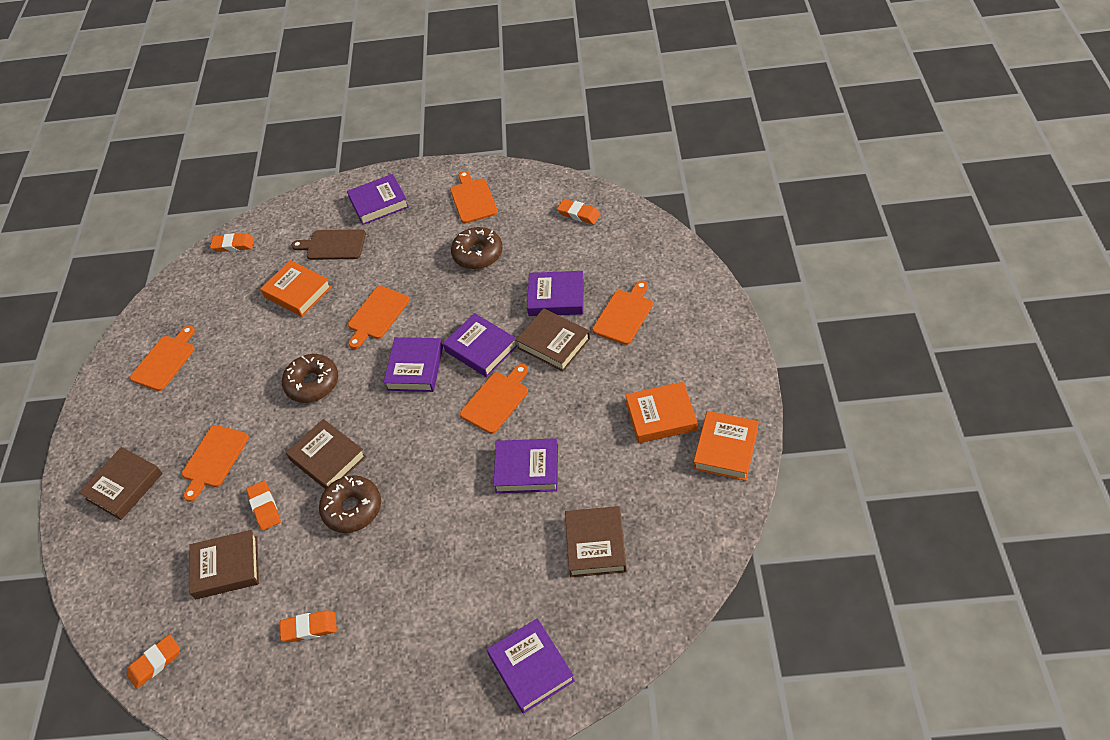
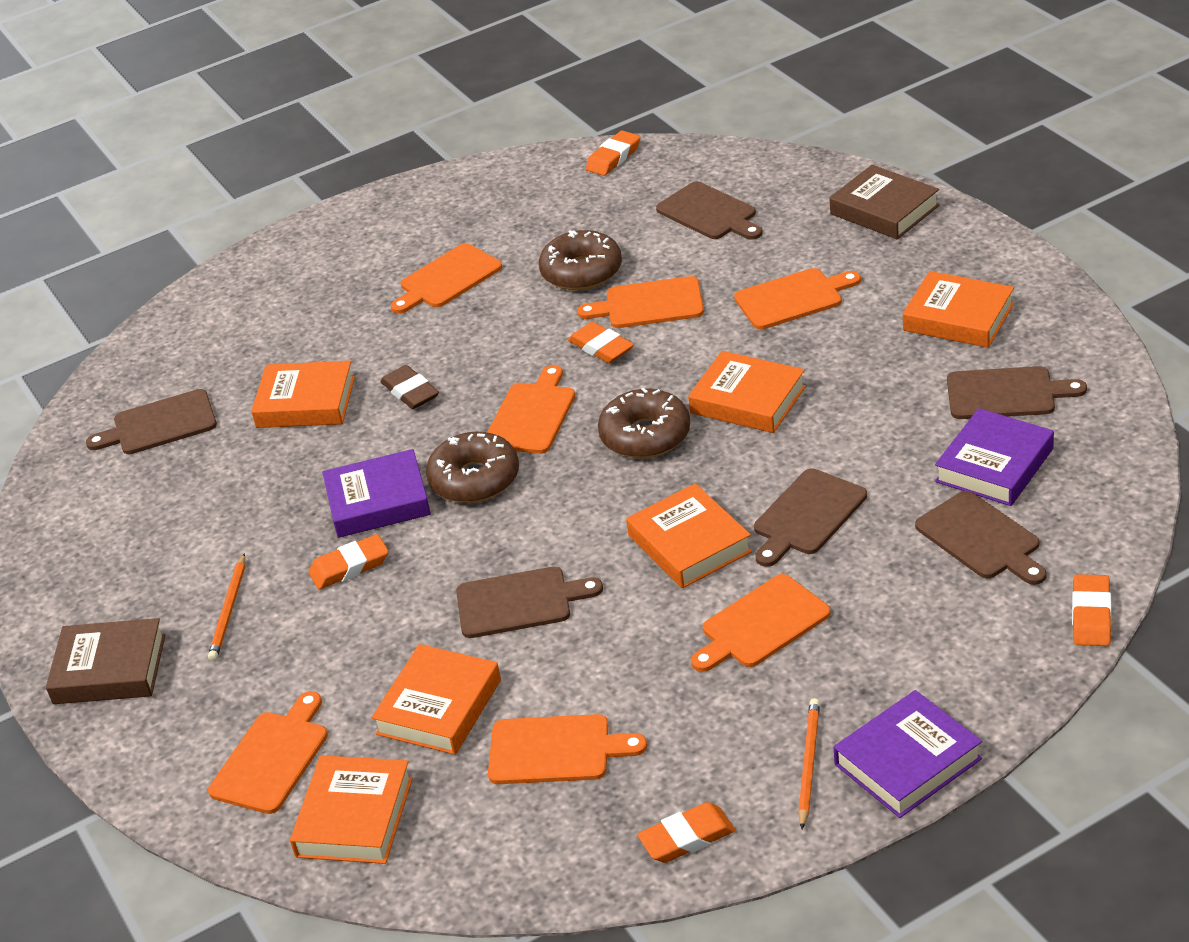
brown book: 5 -> 2
brown cutting board: 1 -> 6
brown eraser: 0 -> 1
orange book: 3 -> 6
orange cutting board: 6 -> 7
orange pencil: 0 -> 2
purple book: 6 -> 3

